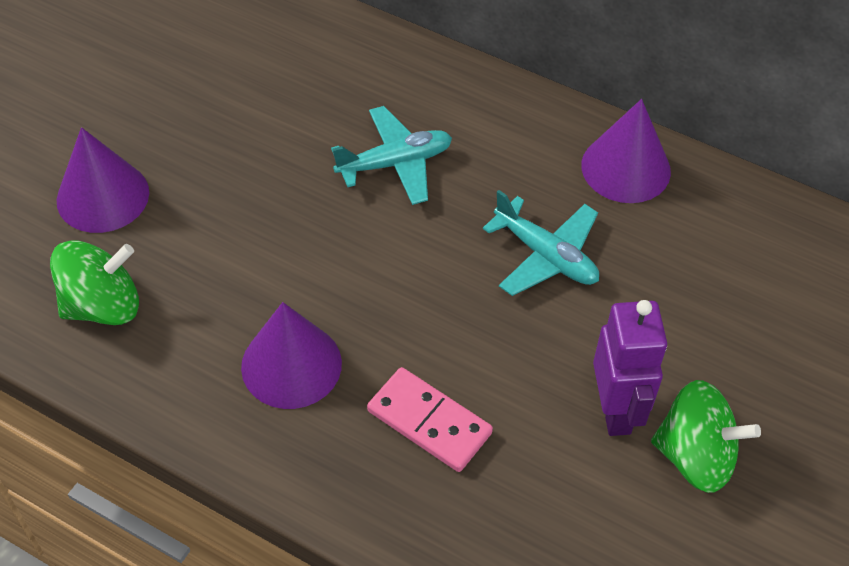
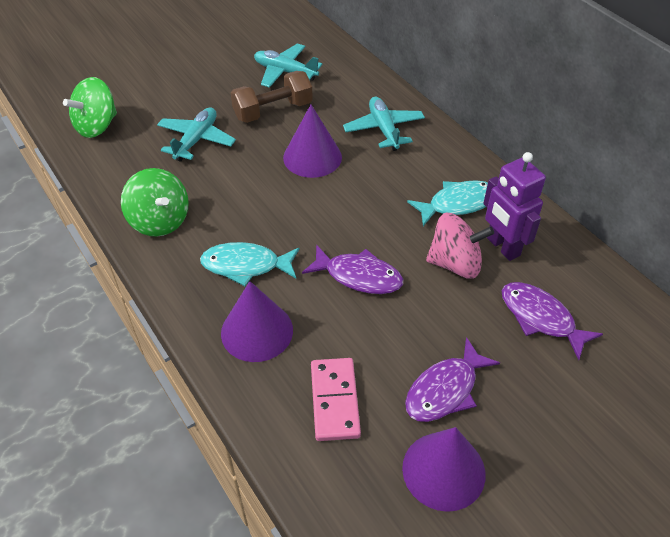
brown dumbbell: 0 -> 1
pink spinning top: 0 -> 1
purple fish: 0 -> 3
turquoise fish: 0 -> 2
turquoise plane: 2 -> 3

